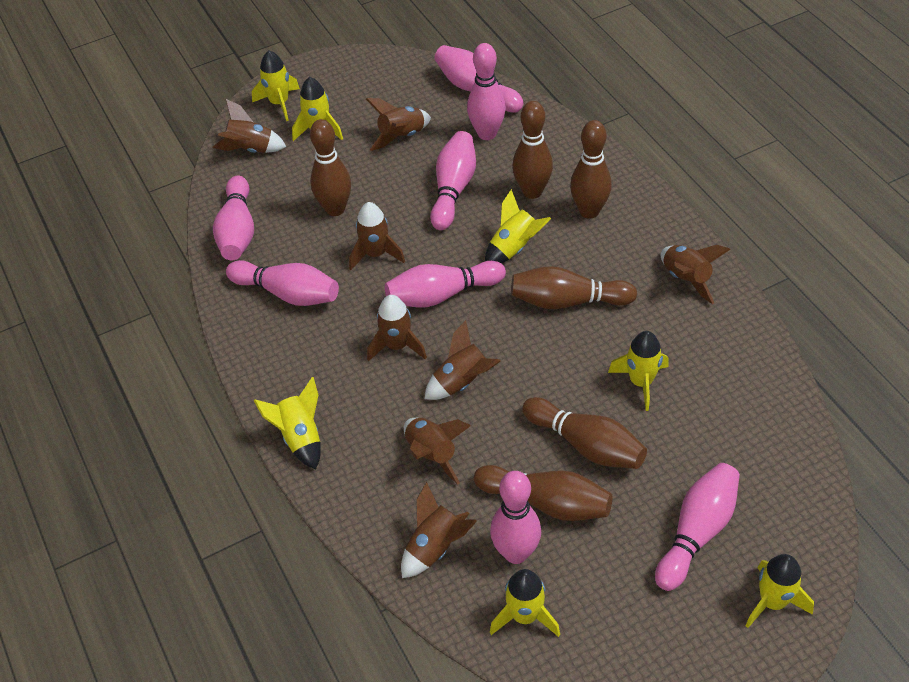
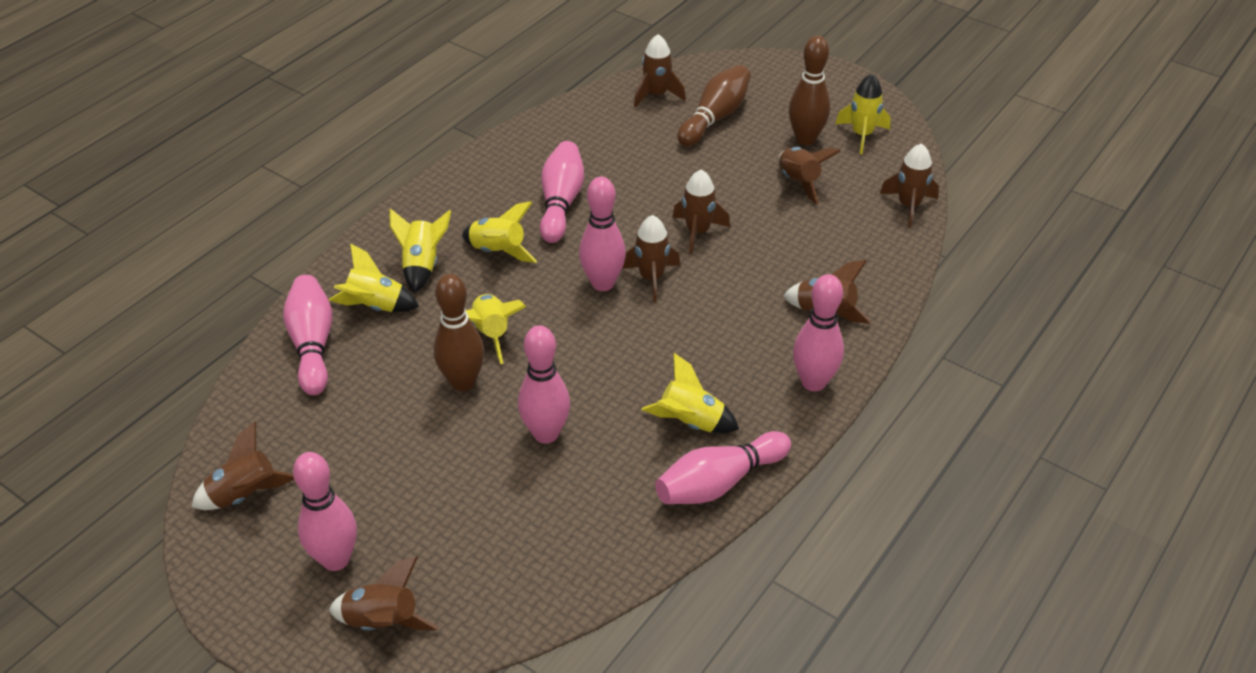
brown bowling pin: 6 -> 3
pink bowling pin: 8 -> 7
yellow rocket: 7 -> 6

